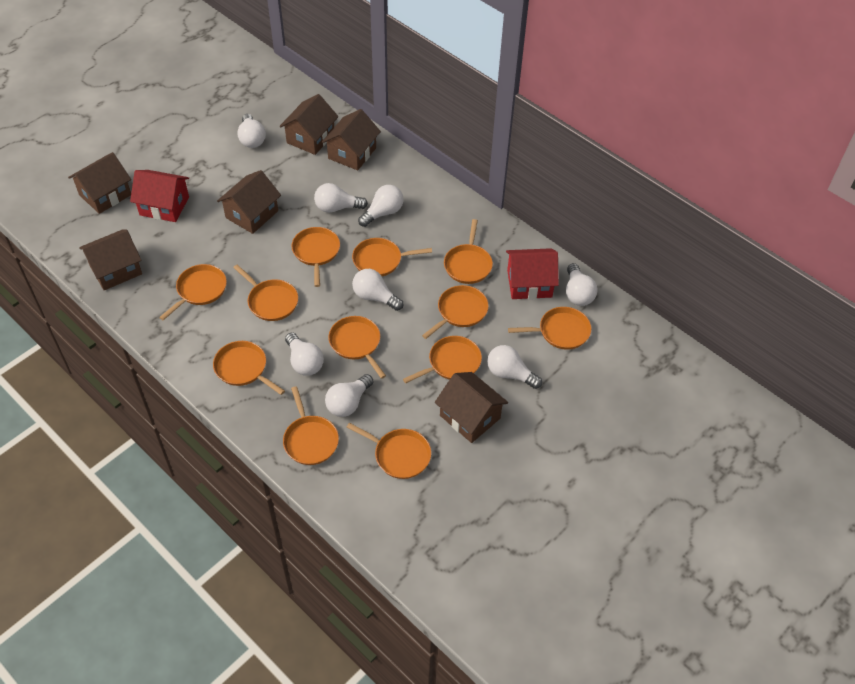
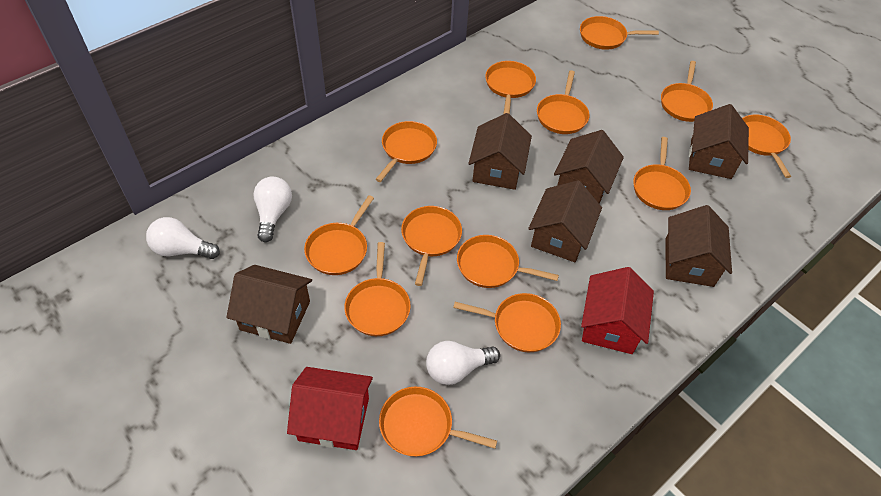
orange pan: 12 -> 13
white light bulb: 8 -> 3

